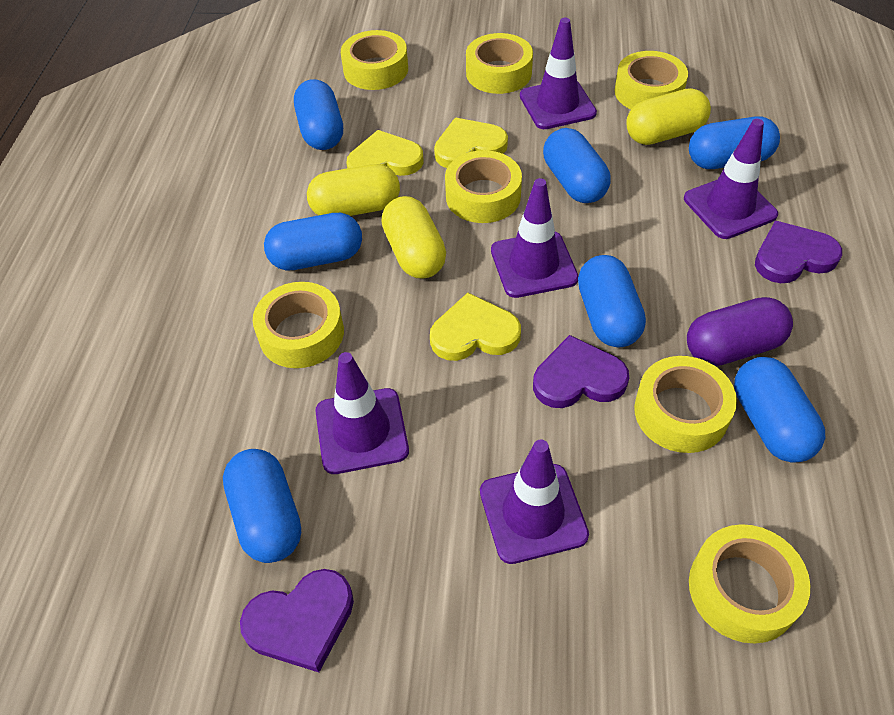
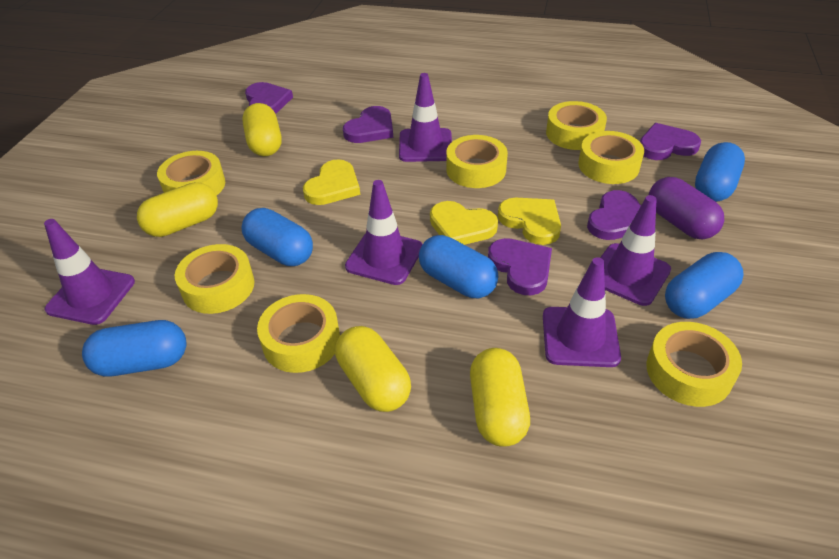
blue capsule: 7 -> 5
purple heart: 3 -> 5
yellow capsule: 3 -> 4

